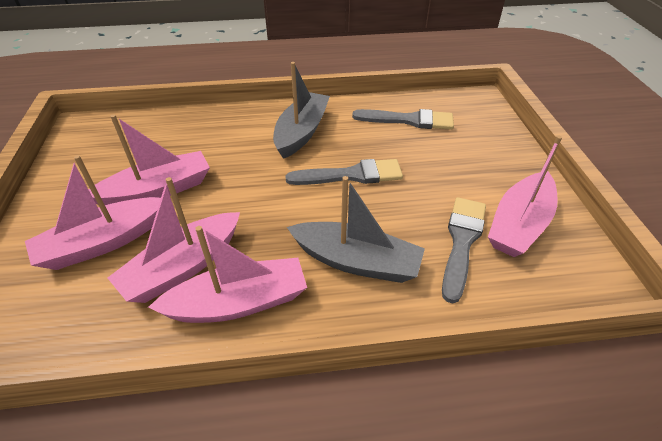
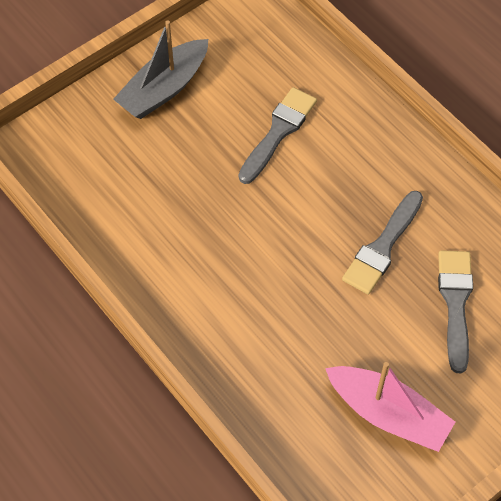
grey boat: 2 -> 1
pink boat: 5 -> 1

